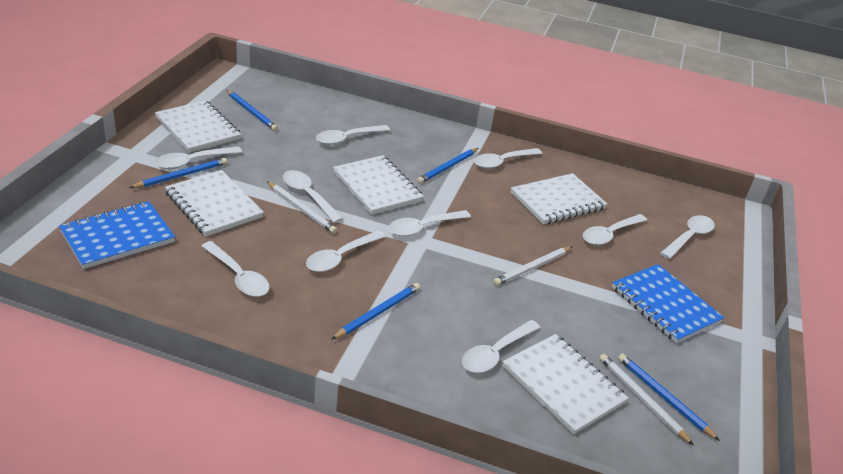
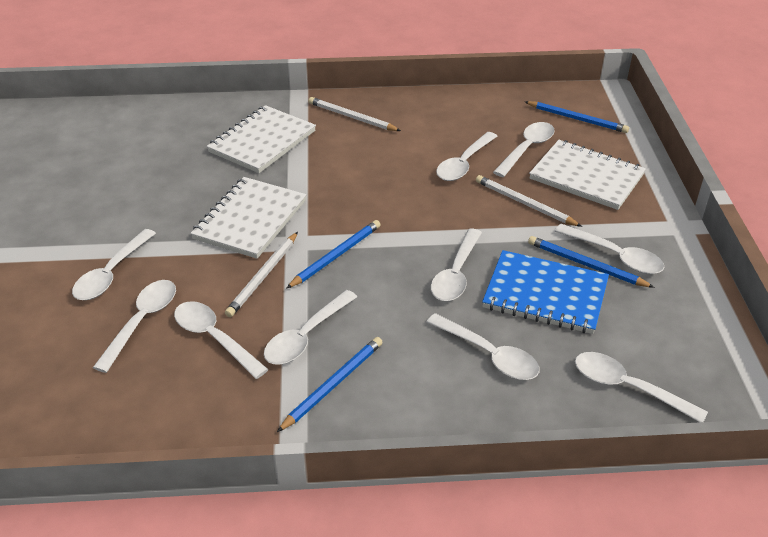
blue notebook: 2 -> 1
blue pencil: 5 -> 4
white notebook: 5 -> 3

